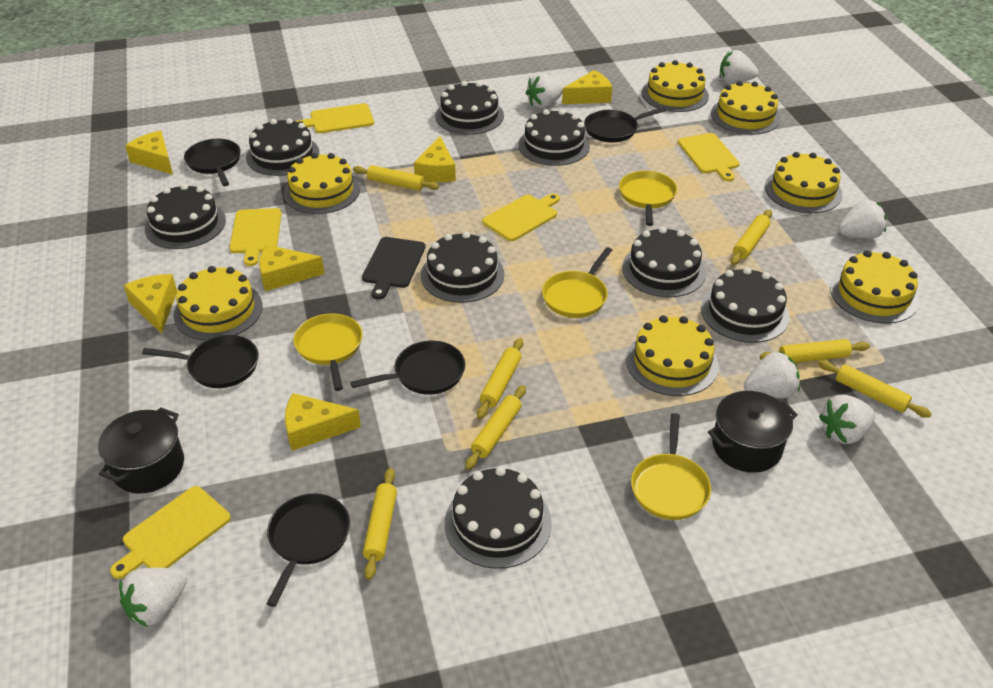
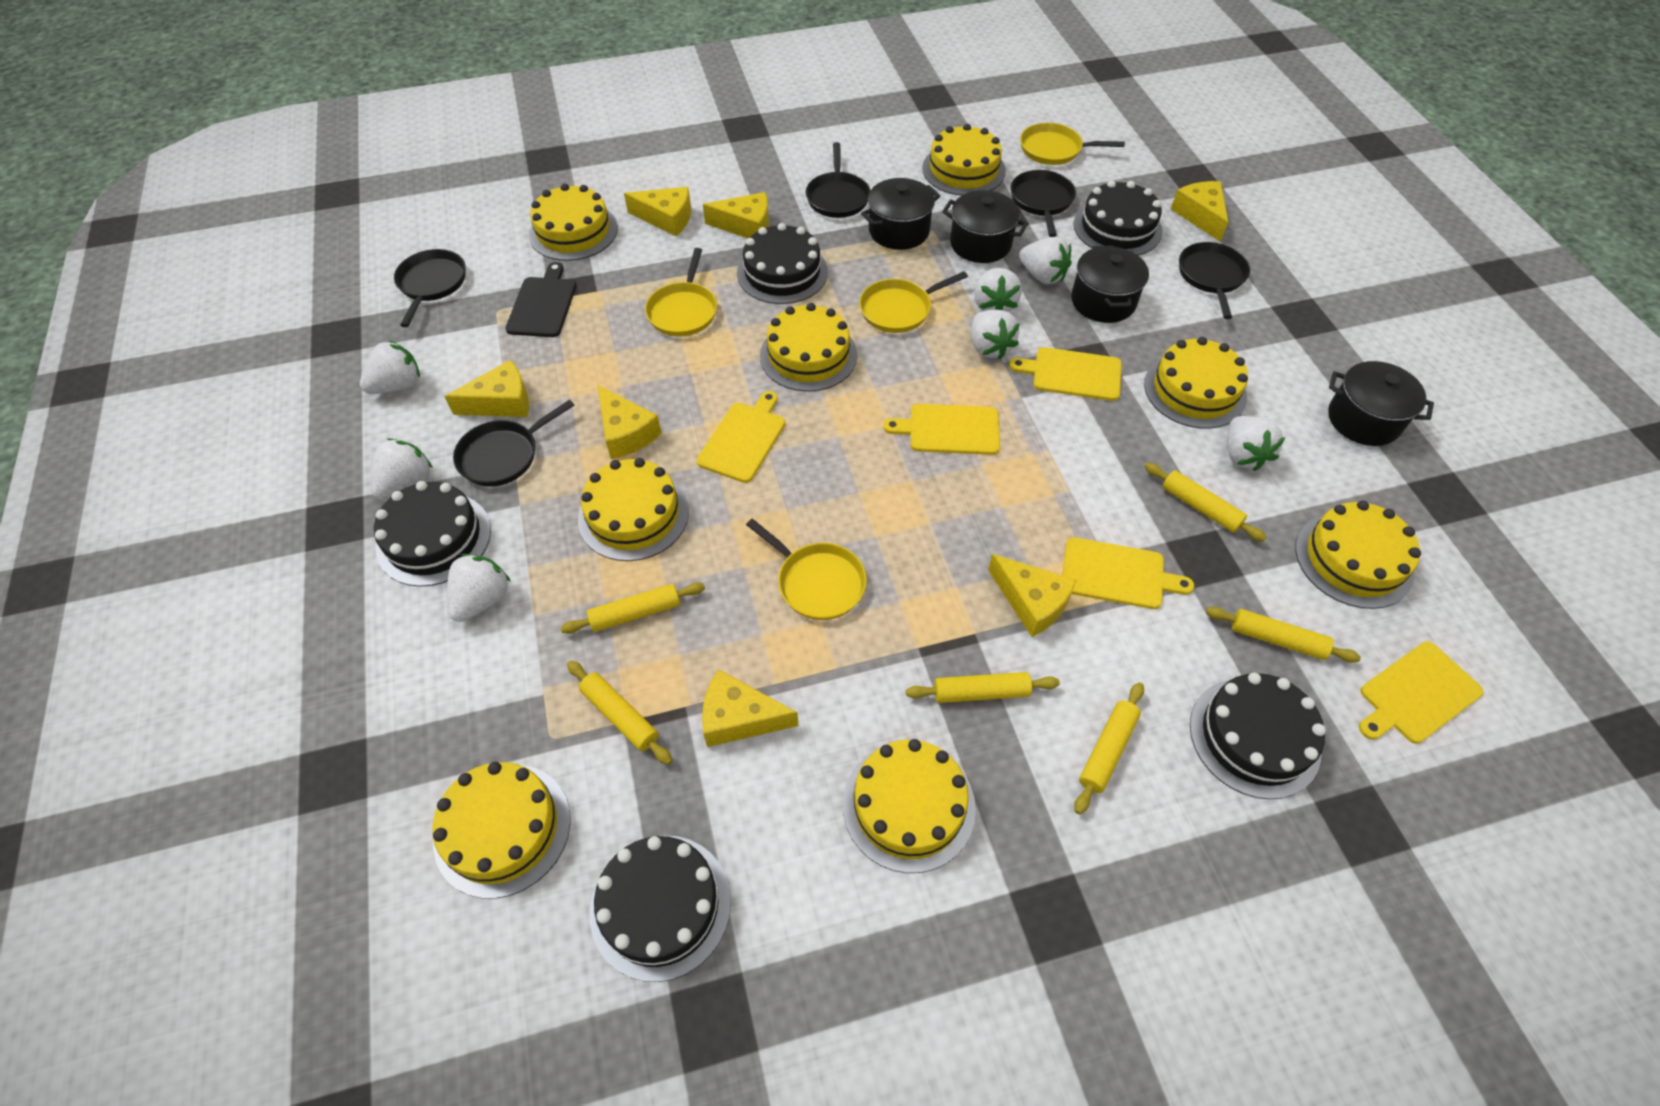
black cake: 8 -> 5
black pot: 2 -> 4
white strawberry: 6 -> 7
yellow cake: 7 -> 8
yellow cheese: 6 -> 7
yellow rolling pin: 7 -> 6

